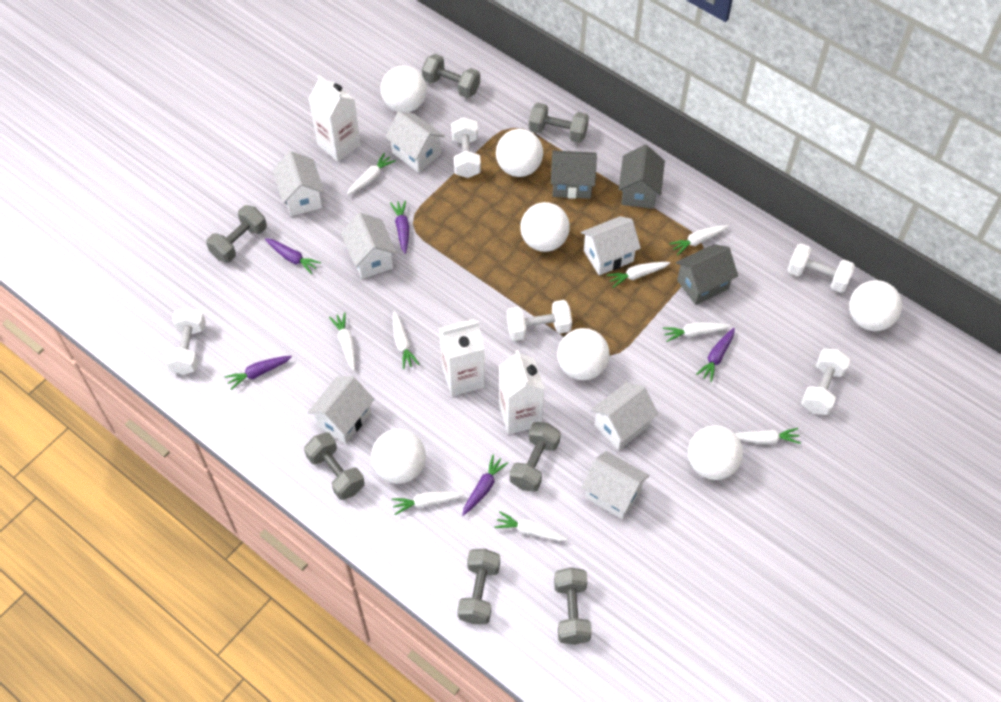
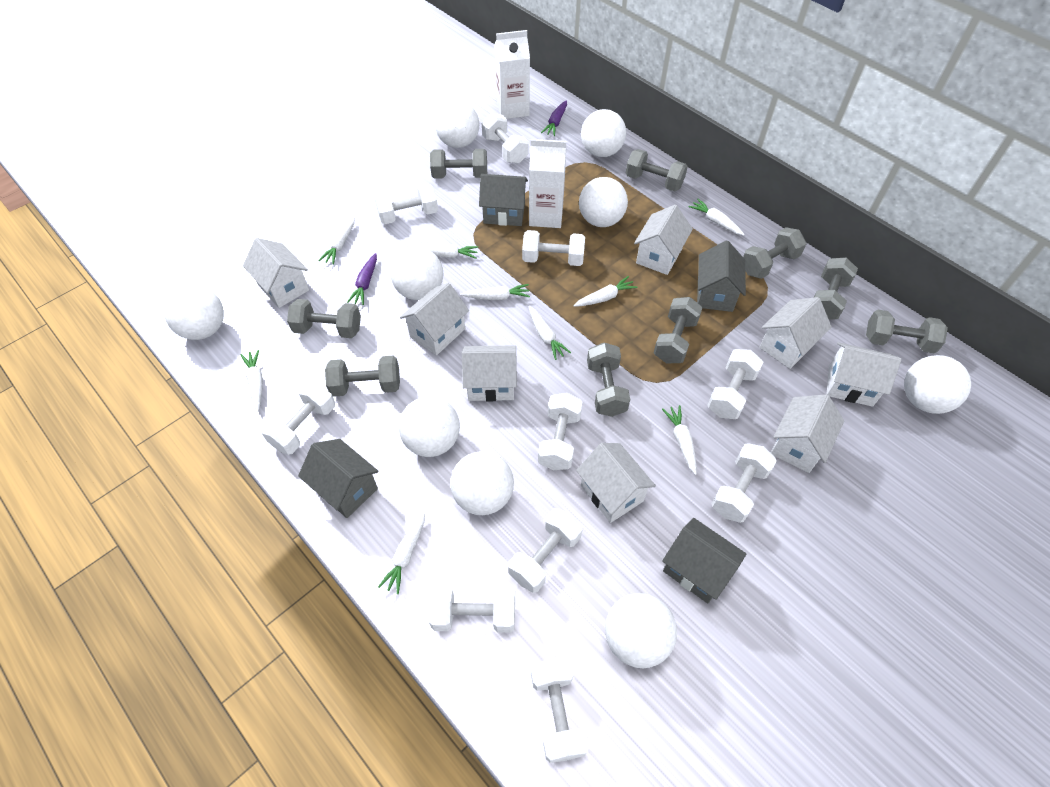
grey dumbbell: 7 -> 9
grey house: 3 -> 4
purple carrot: 5 -> 2
white ball: 7 -> 9
white carton: 3 -> 2
white dumbbell: 5 -> 10
white house: 7 -> 8

